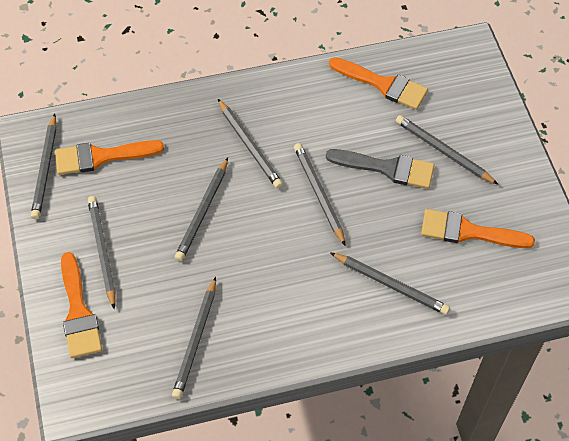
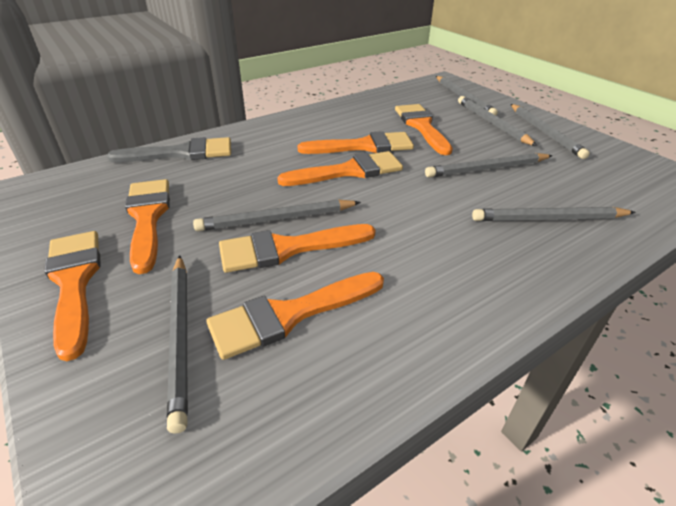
grey pencil: 8 -> 7
orange brush: 4 -> 7

